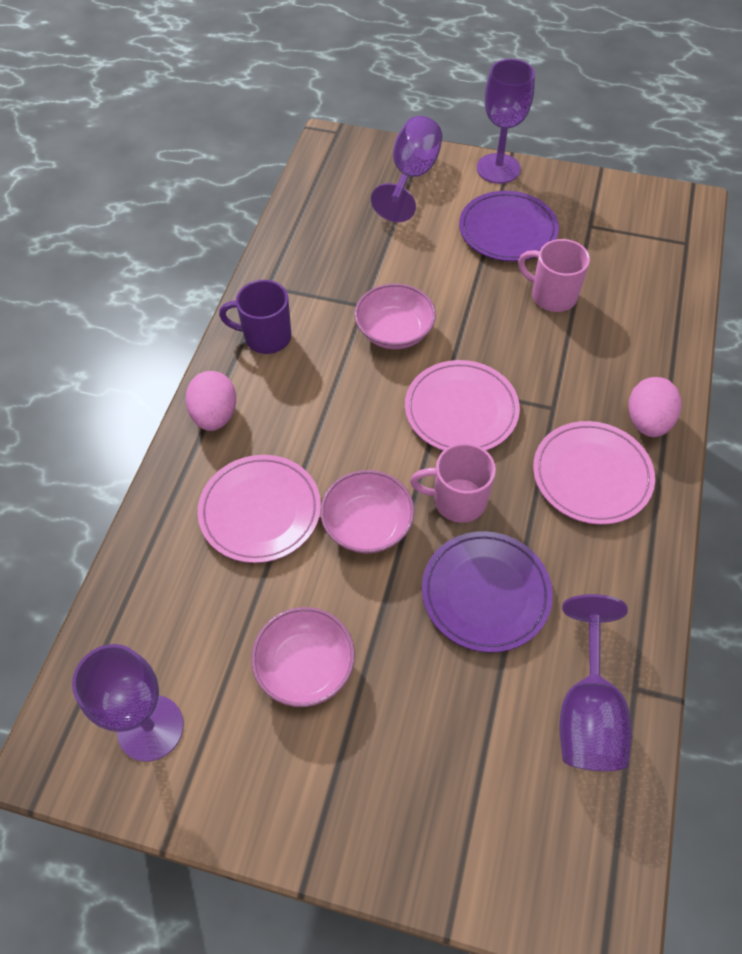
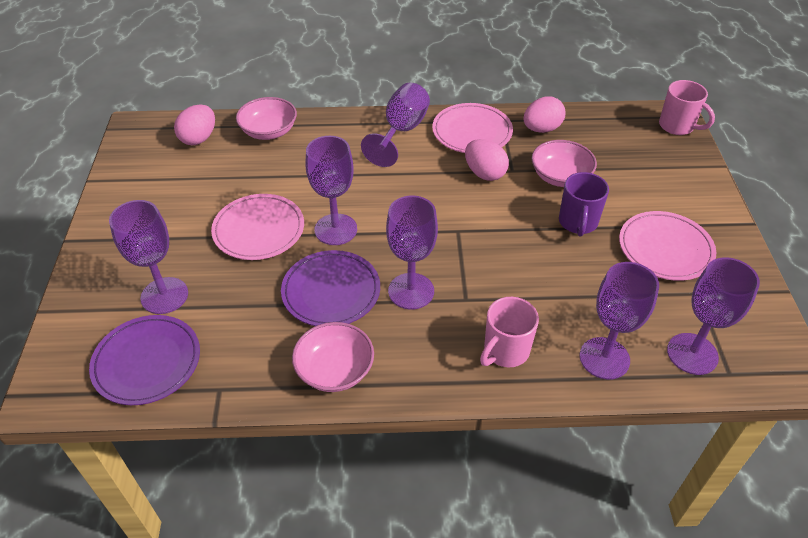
pink egg: 2 -> 3
purple goblet: 4 -> 6

